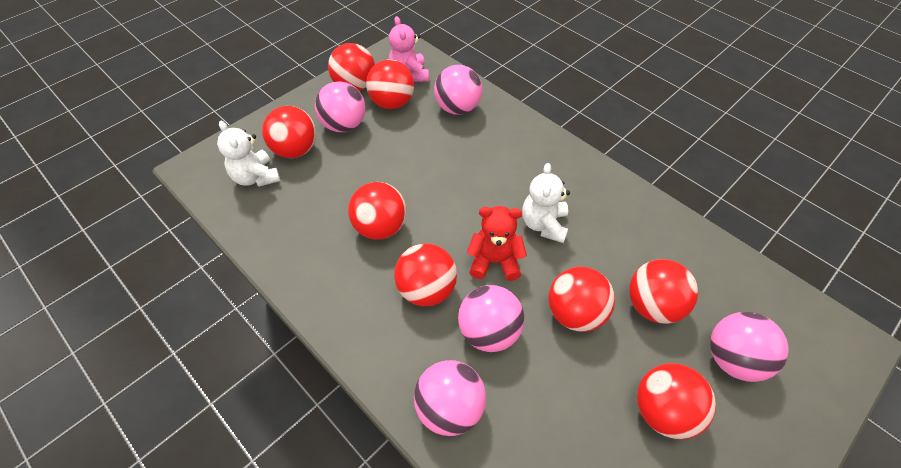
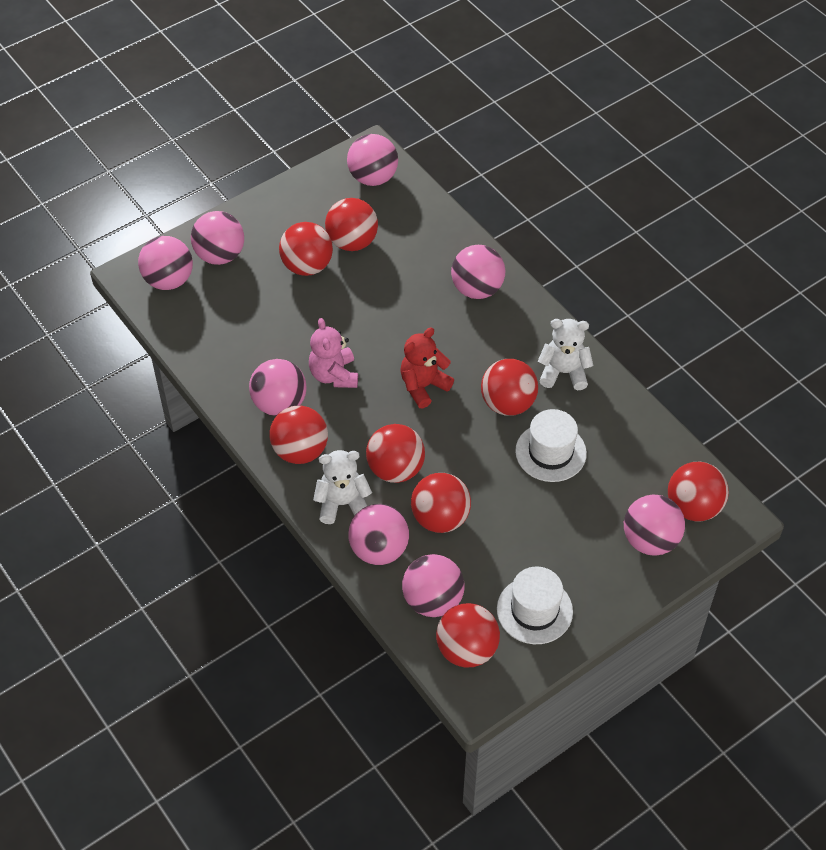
pink ball: 5 -> 8
white hat: 0 -> 2

